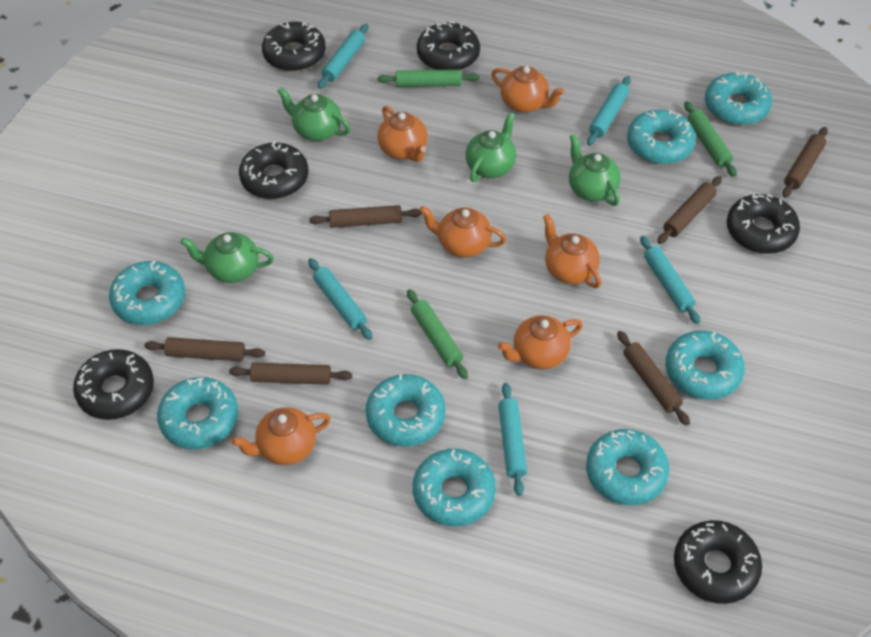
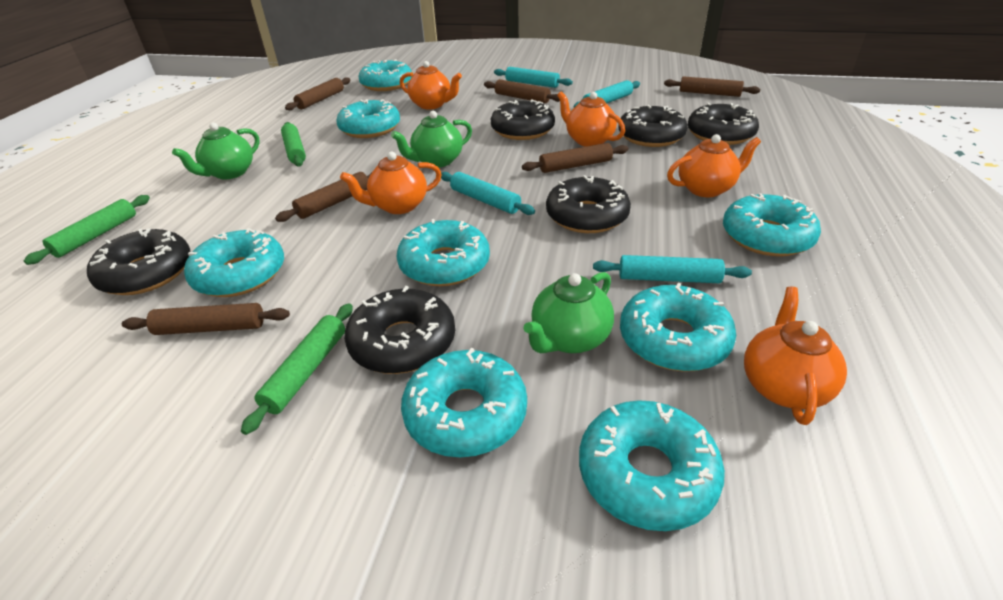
green teapot: 4 -> 3
orange teapot: 6 -> 5
turquoise rolling pin: 5 -> 4

